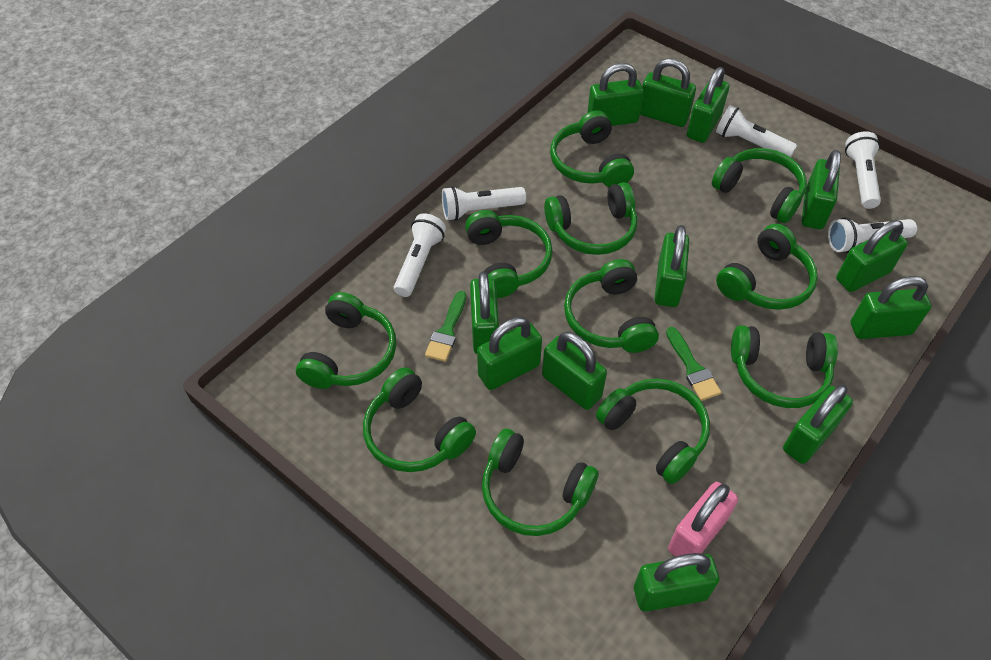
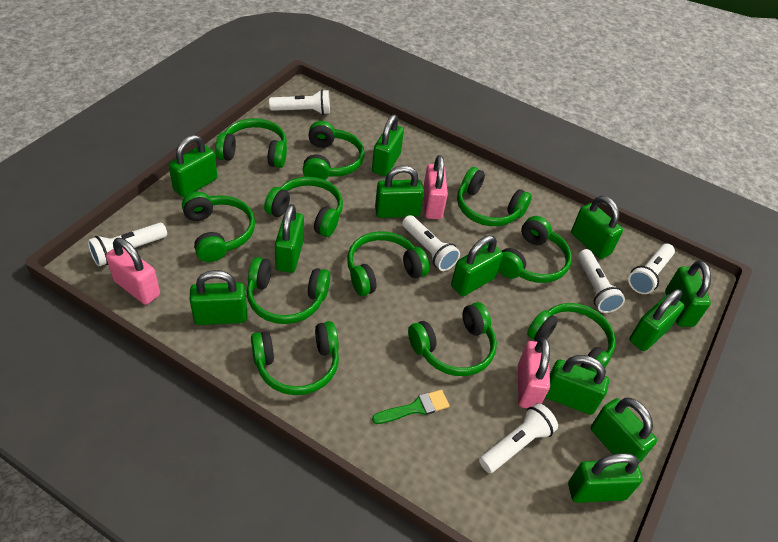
green brush: 2 -> 1
pink padlock: 1 -> 3
white flashlight: 5 -> 6

